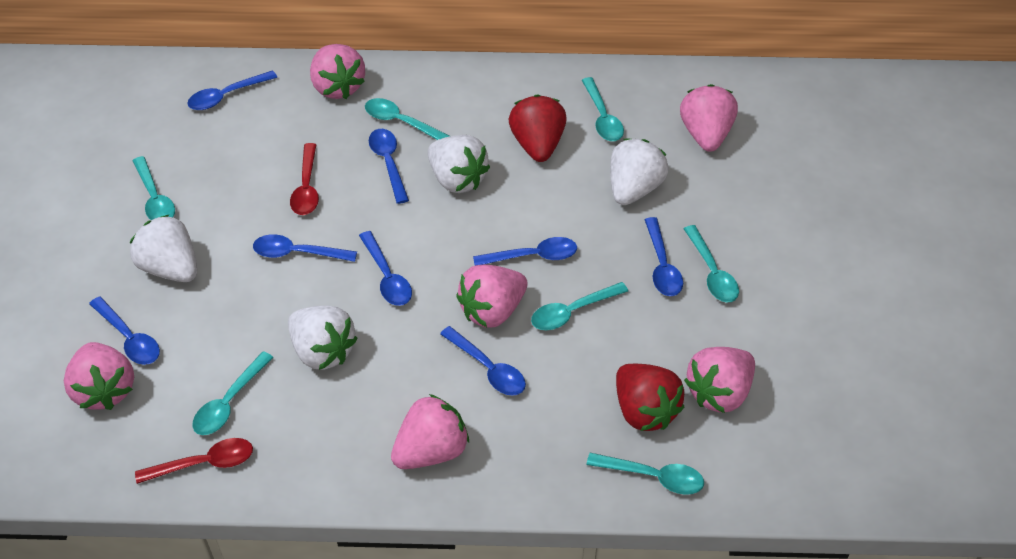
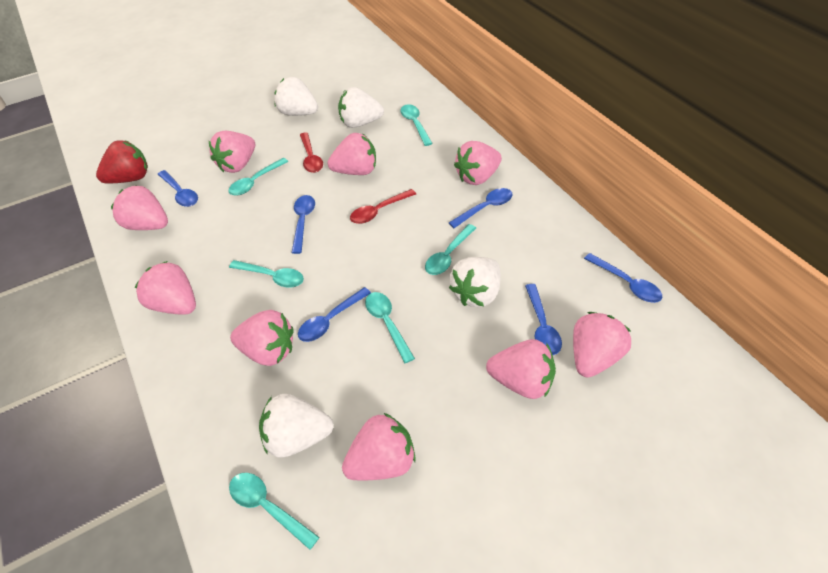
blue spoon: 8 -> 6
pink strawberry: 6 -> 9
red strawberry: 2 -> 1
turquoise spoon: 7 -> 6

